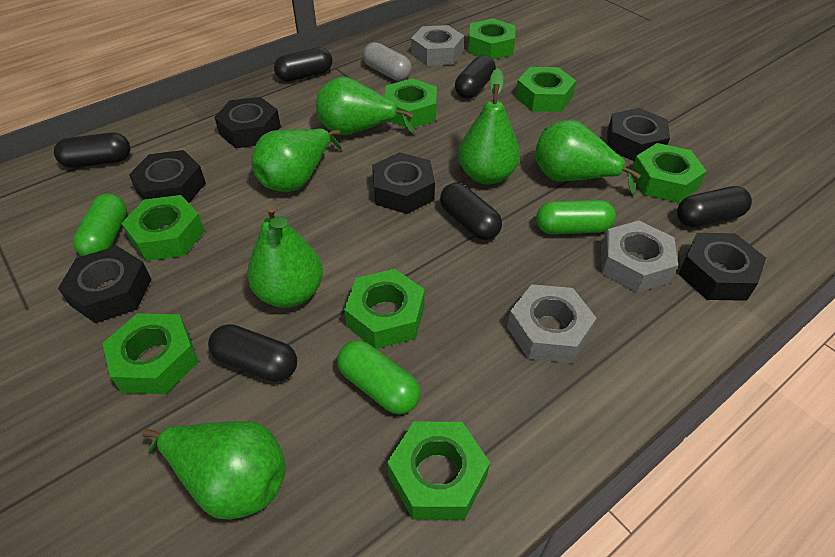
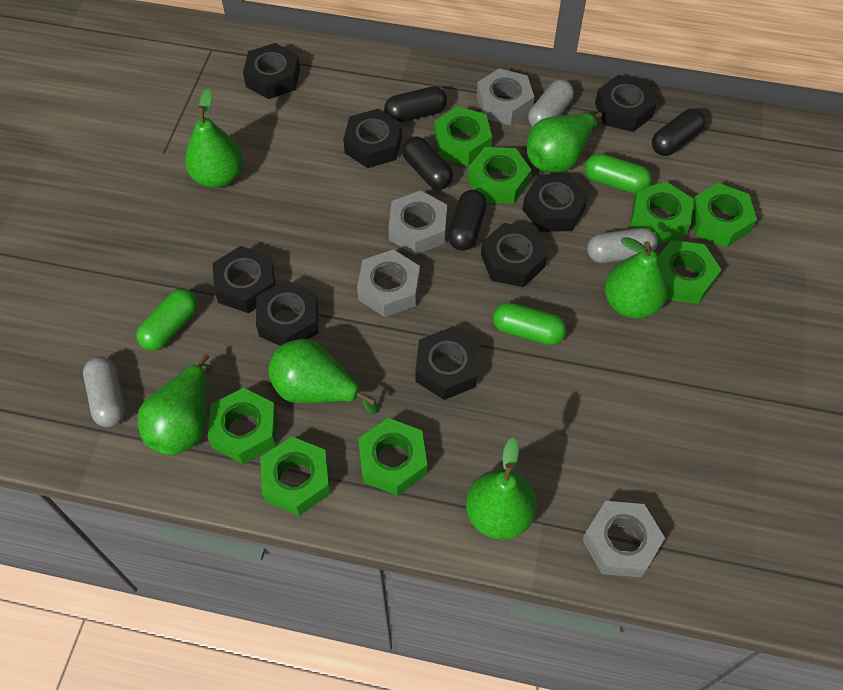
black capsule: 6 -> 4
black nut: 6 -> 8
grey capsule: 1 -> 3
grey nut: 3 -> 4

